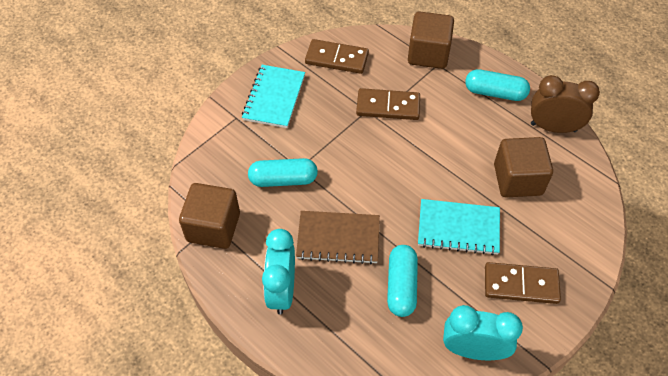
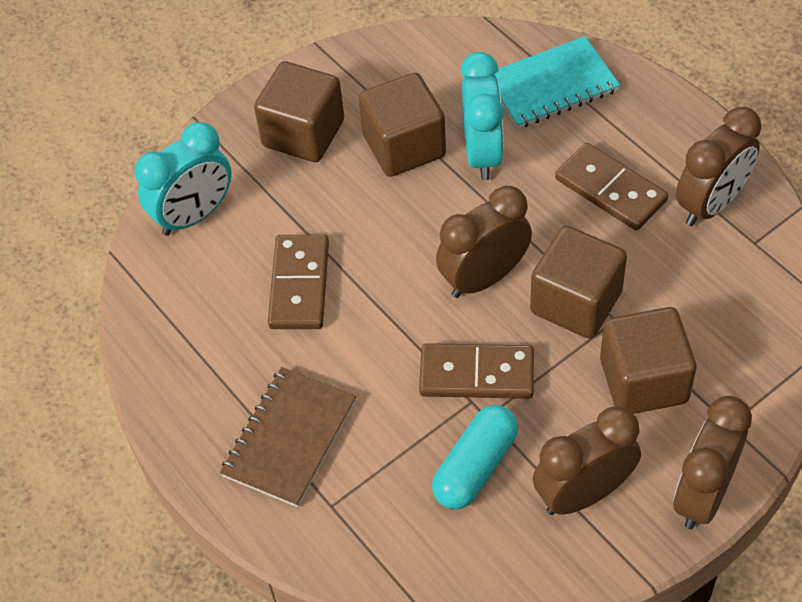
brown clock: 1 -> 4
brown cube: 3 -> 4
turquoise capsule: 3 -> 1
turquoise notebook: 2 -> 1

